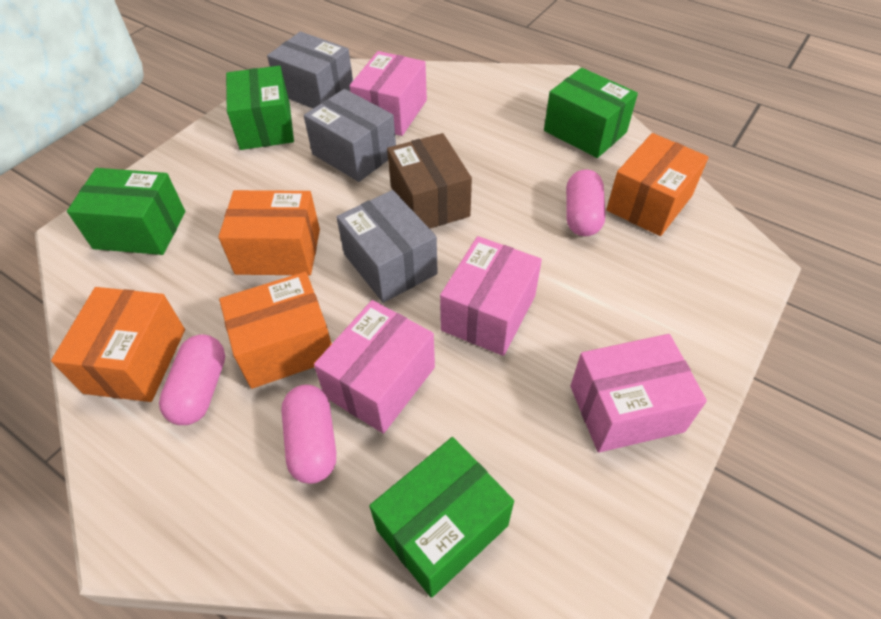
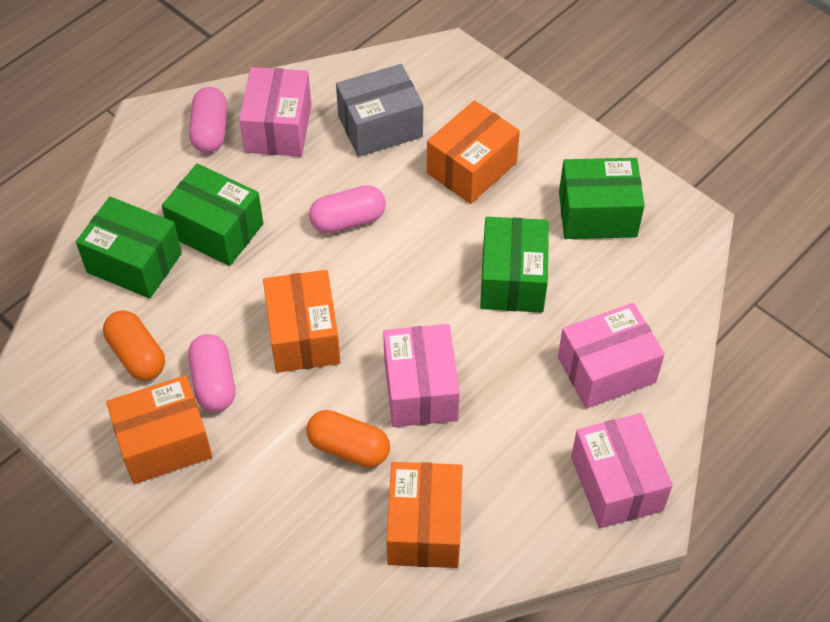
brown box: 1 -> 0
grey box: 3 -> 1
orange capsule: 0 -> 2

